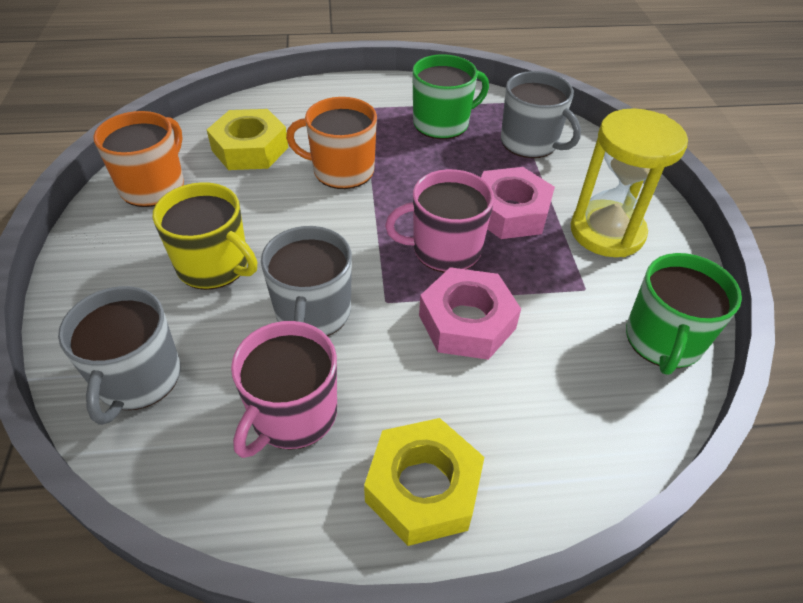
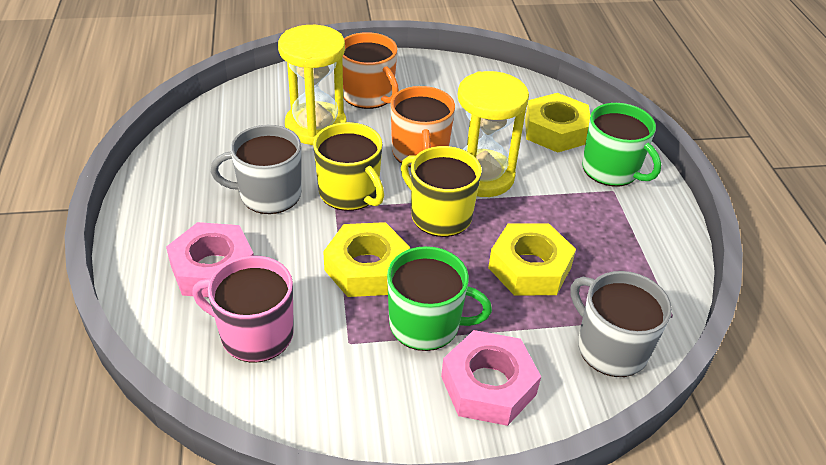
grey mug: 3 -> 2
pink mug: 2 -> 1
yellow hourglass: 1 -> 2
yellow mug: 1 -> 2
yellow nut: 2 -> 3

